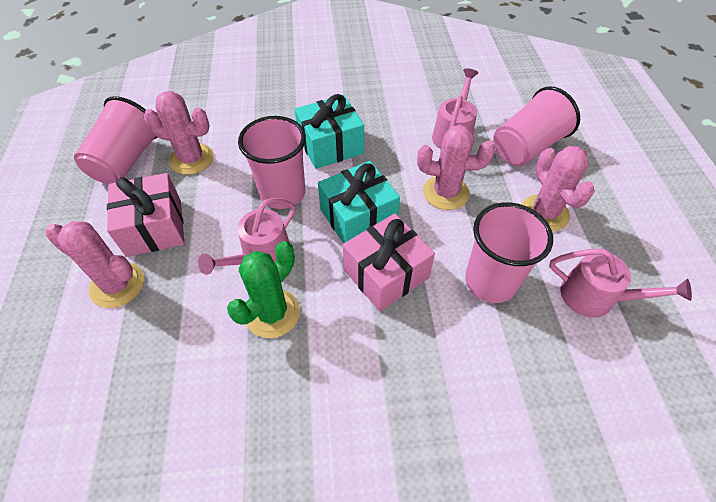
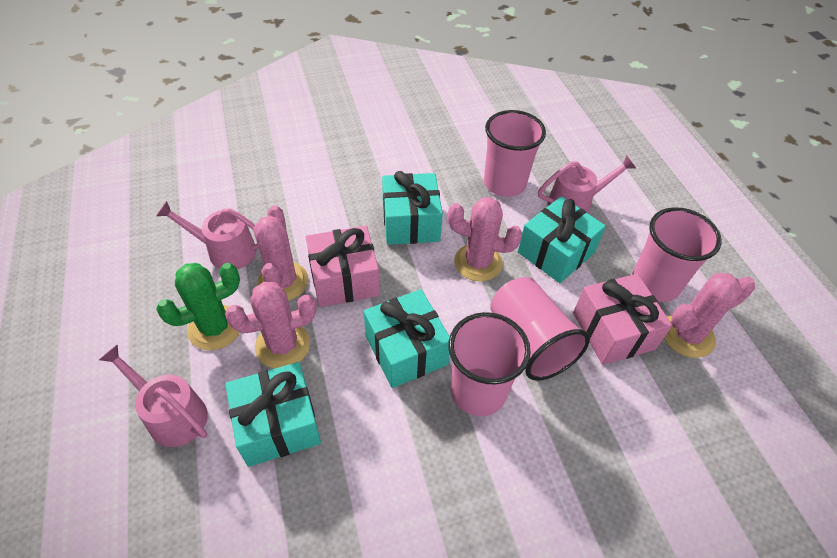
turquoise gift: 2 -> 4

